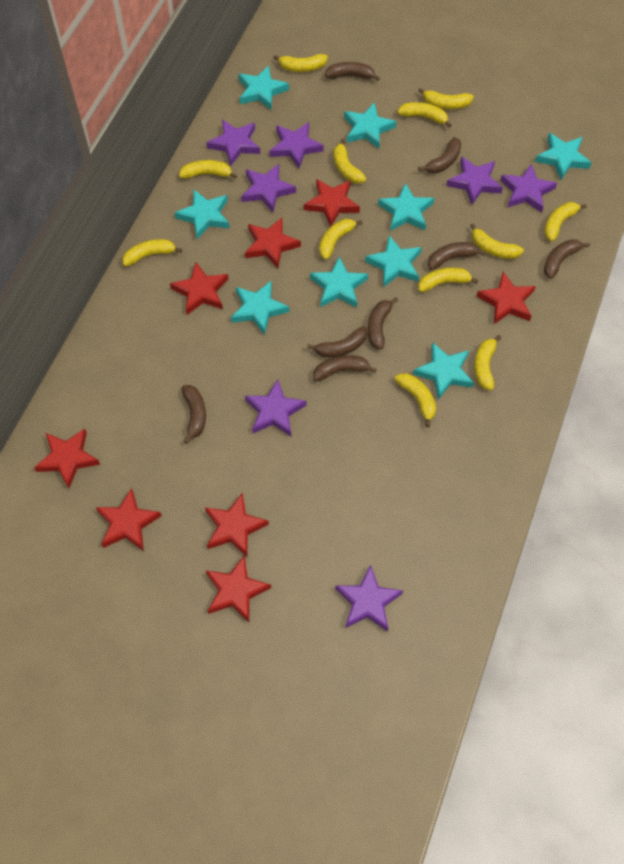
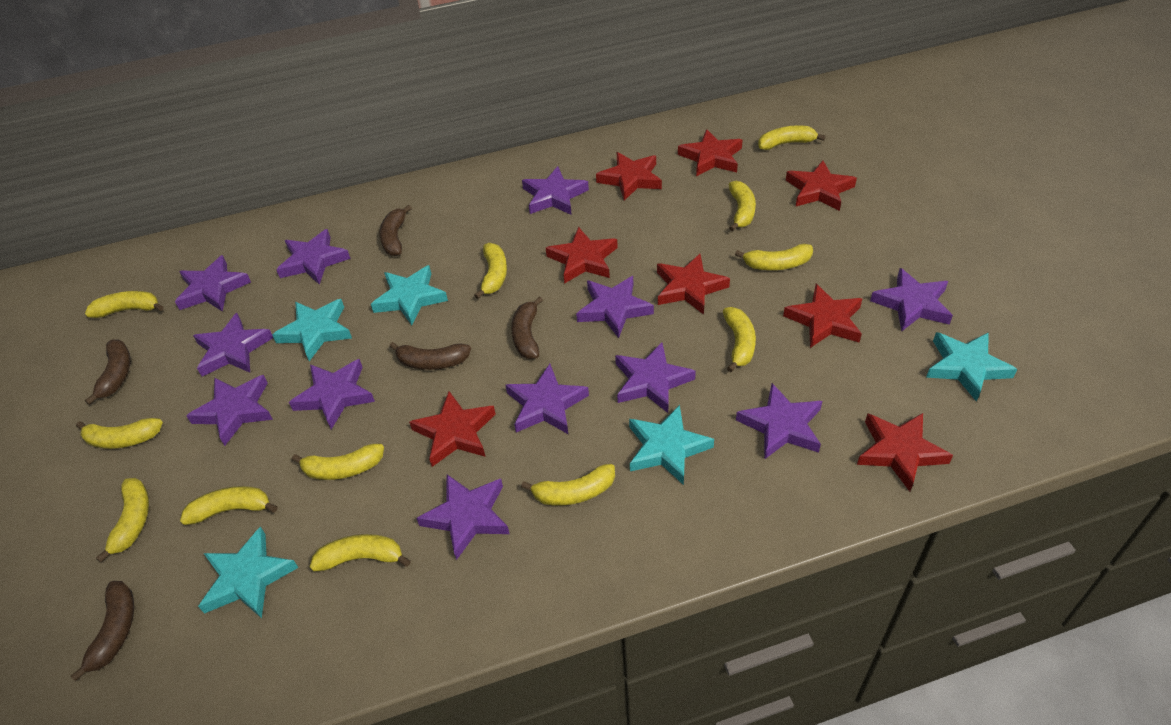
brown banana: 8 -> 5
purple star: 7 -> 12
turquoise star: 9 -> 5

